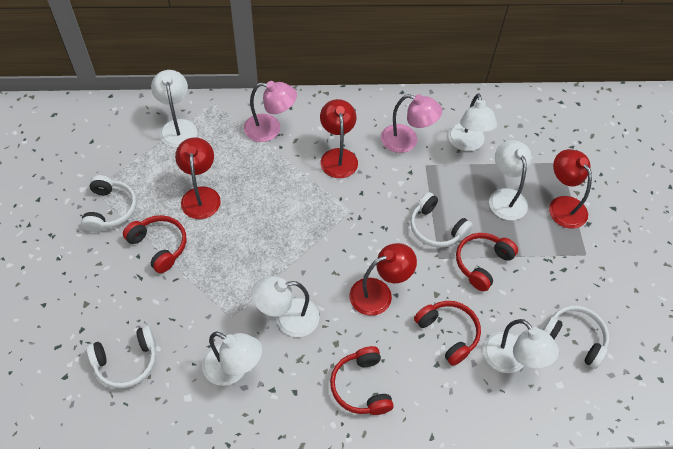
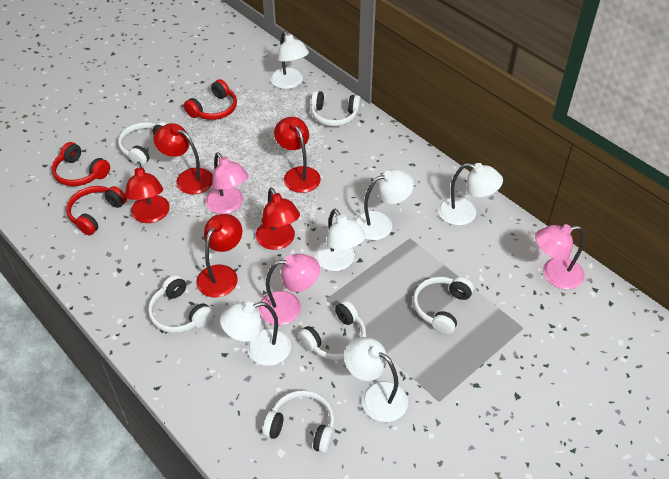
pink lamp: 2 -> 3
red headphones: 4 -> 3
red lamp: 4 -> 5
white headphones: 4 -> 6

